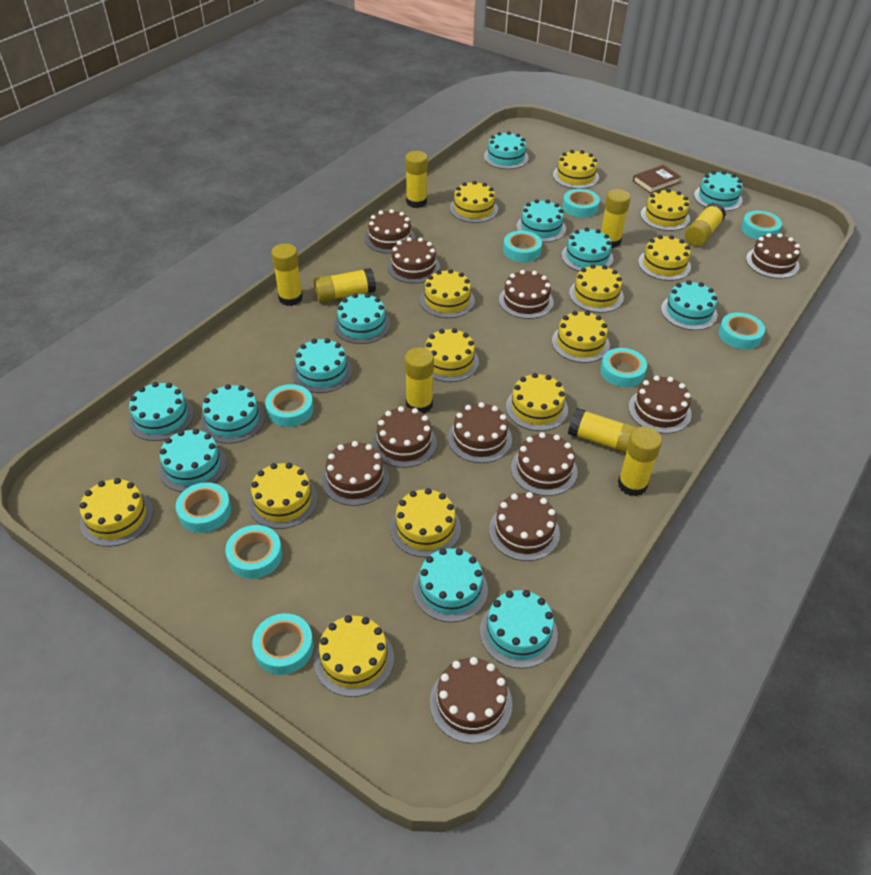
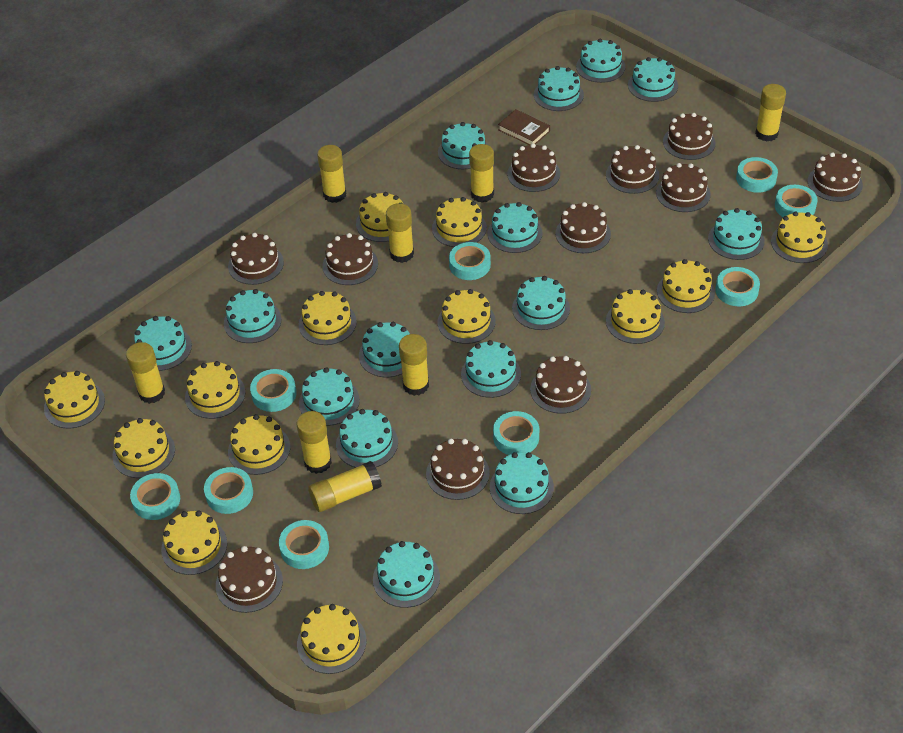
turquoise cake: 12 -> 15

